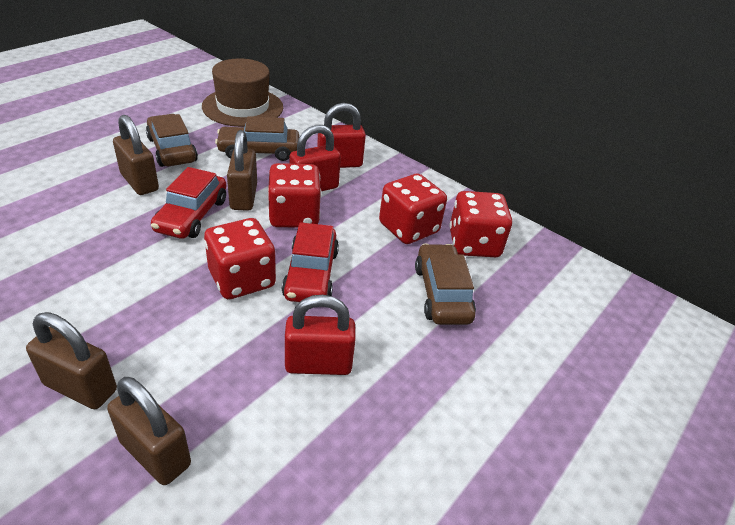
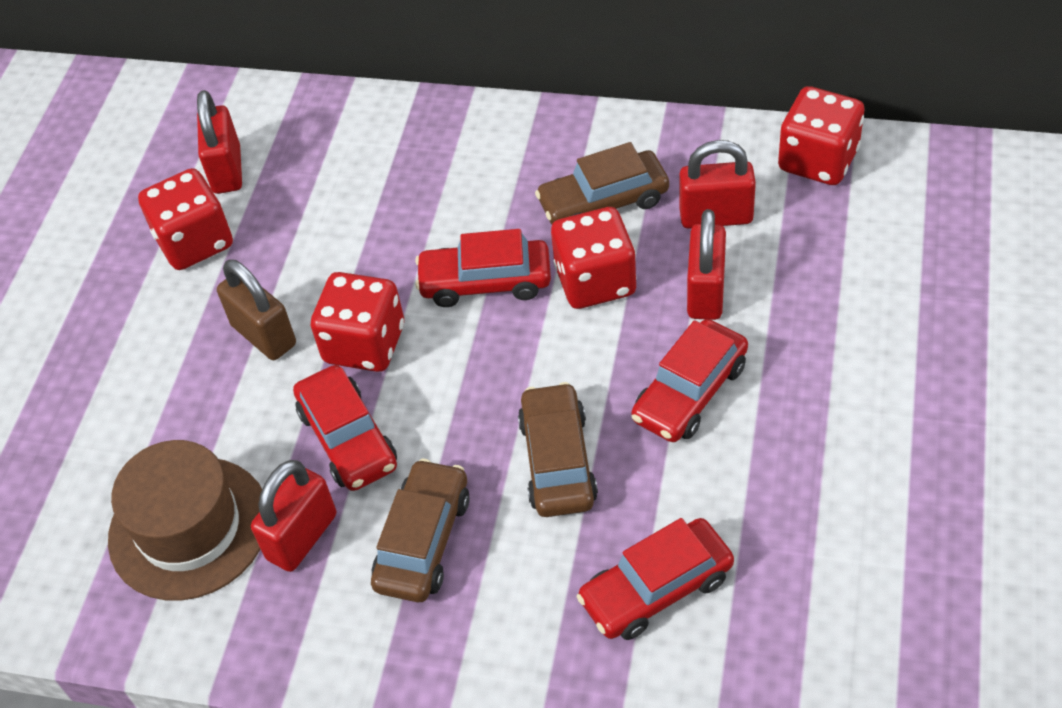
brown padlock: 4 -> 1
red car: 2 -> 4
red padlock: 3 -> 4

